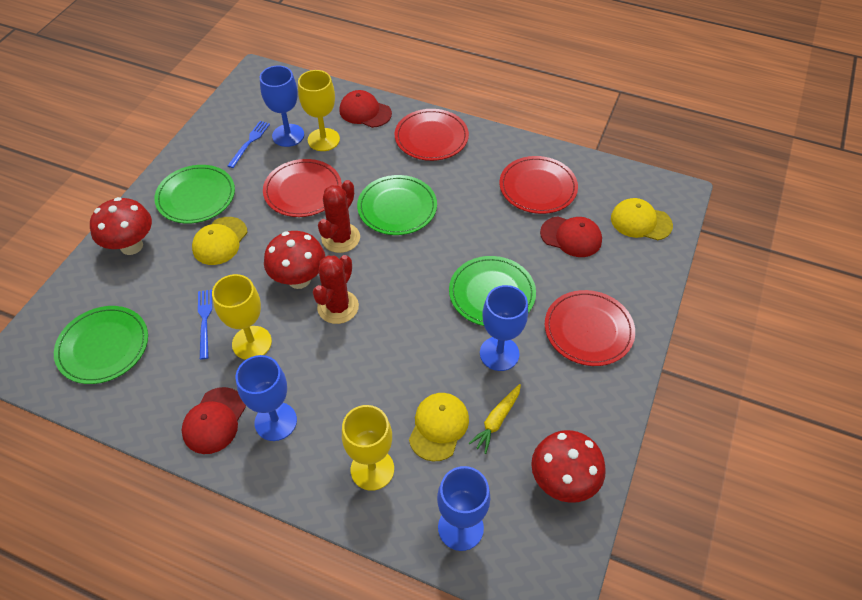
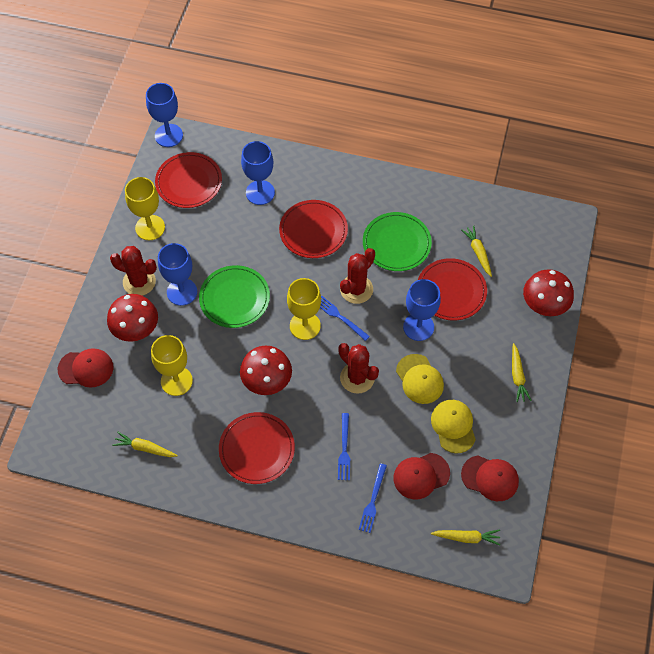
blue fork: 2 -> 3
green plate: 4 -> 2
red cactus: 2 -> 3
yellow cap: 3 -> 2
yellow carrot: 1 -> 4

